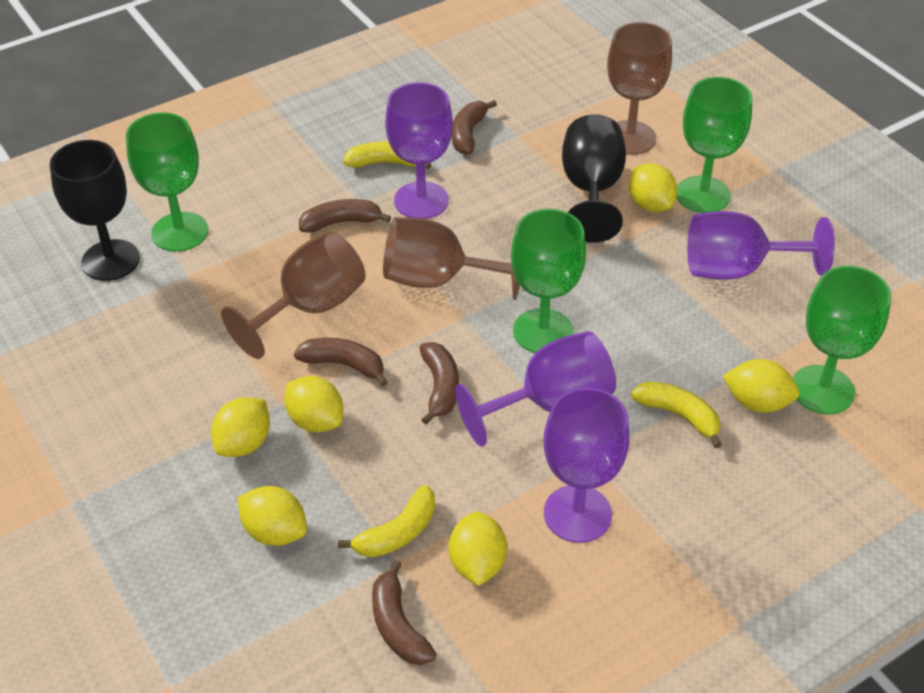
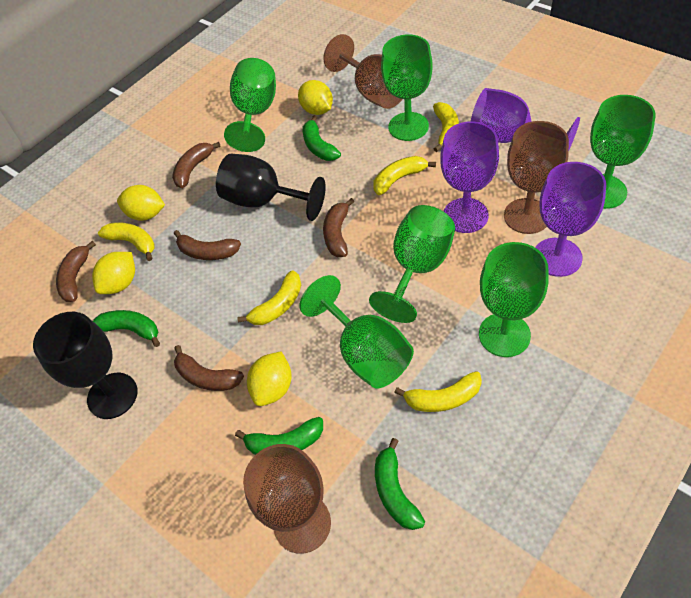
green banana: 0 -> 4
green goblet: 4 -> 6
purple goblet: 4 -> 3
yellow banana: 3 -> 5
yellow lemon: 6 -> 4

